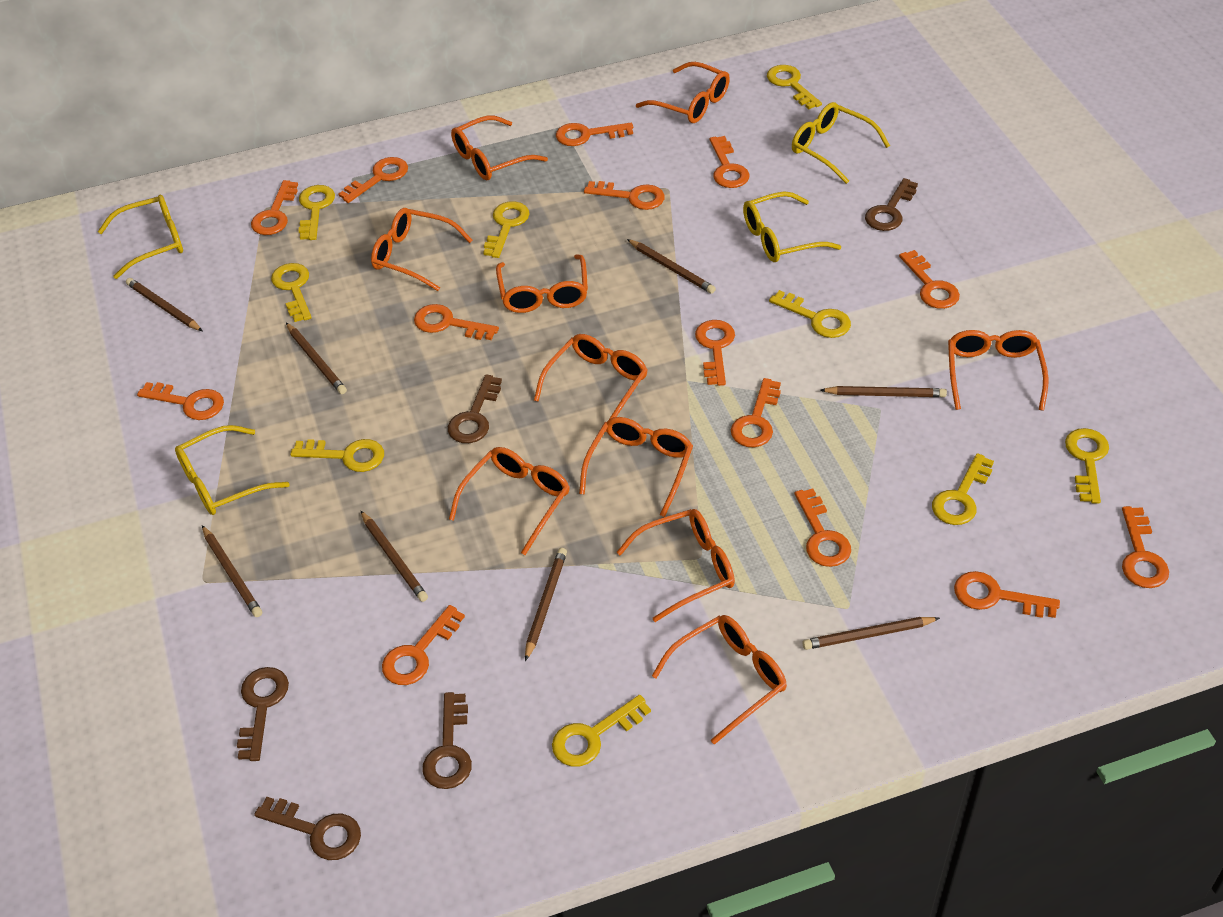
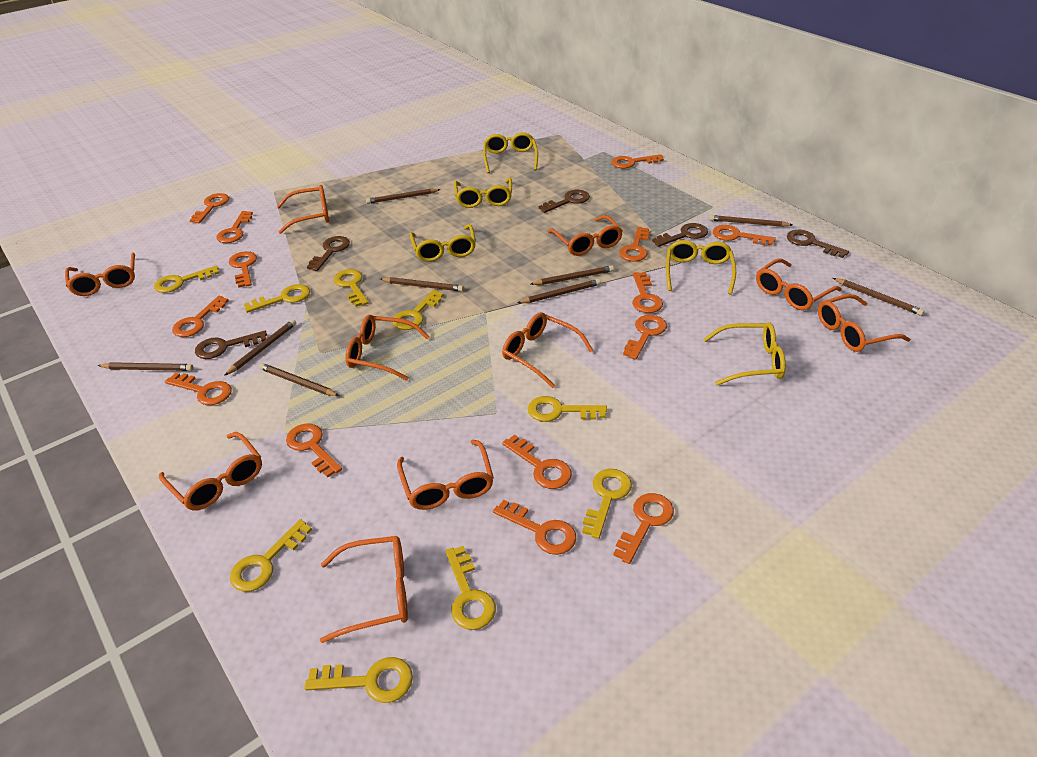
brown pencil: 8 -> 9
yellow glasses: 4 -> 5

